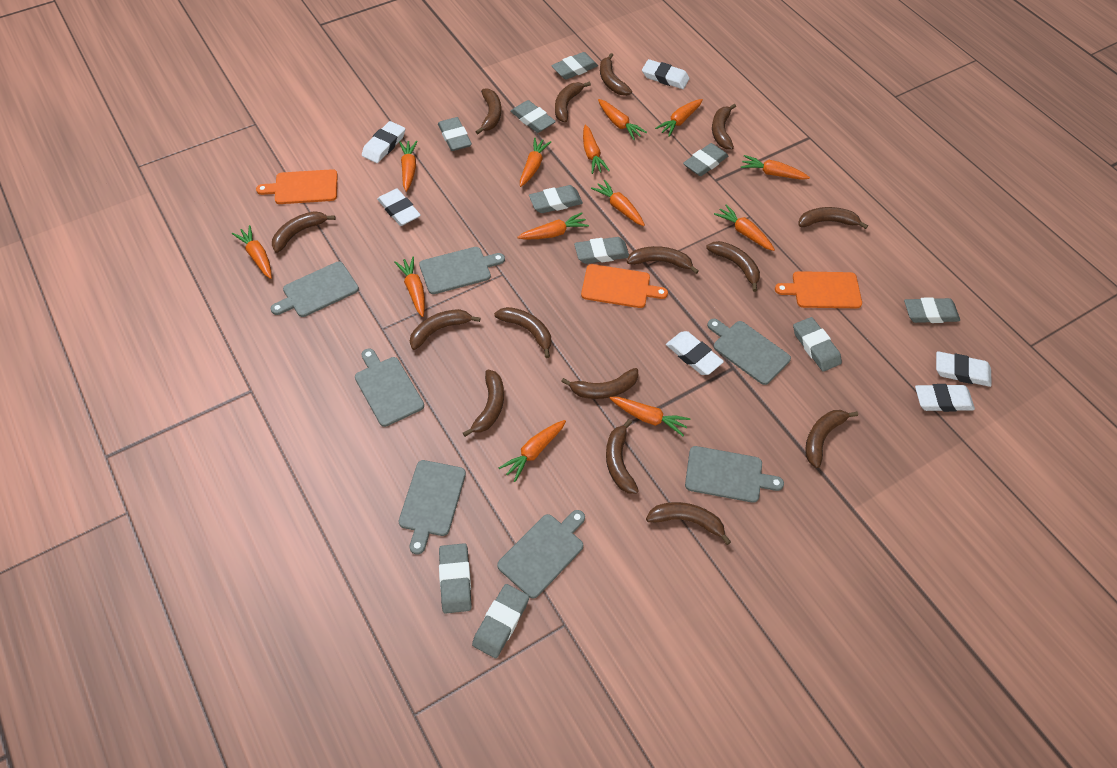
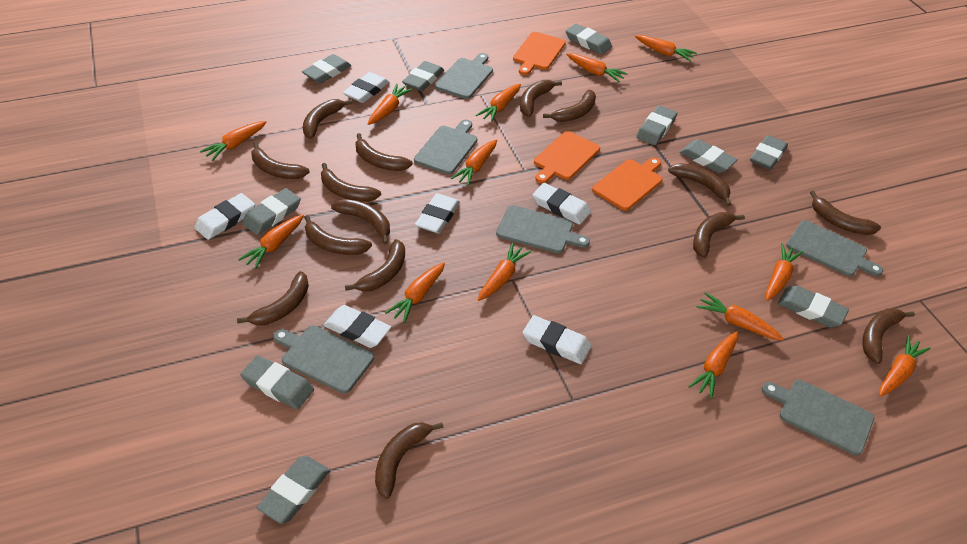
grey cutting board: 7 -> 6

